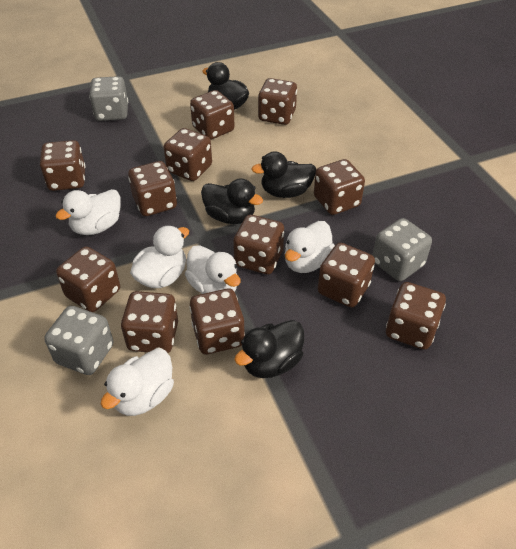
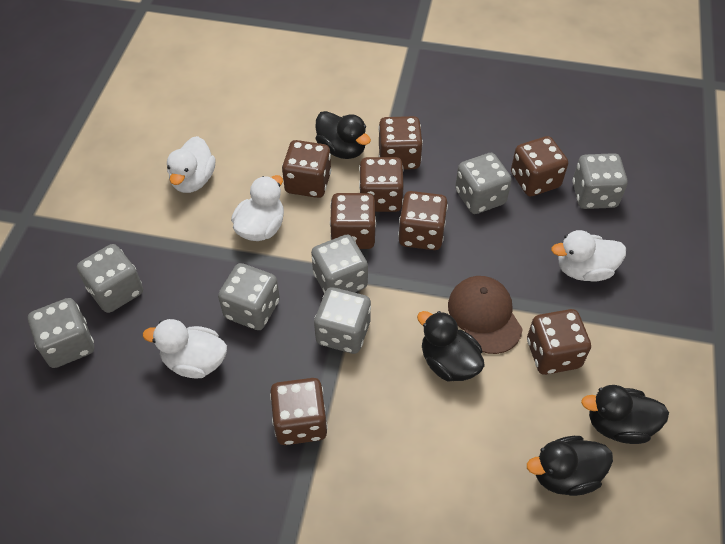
brown cap: 0 -> 1
brown dice: 12 -> 8
grey dice: 3 -> 7
white duck: 5 -> 4

